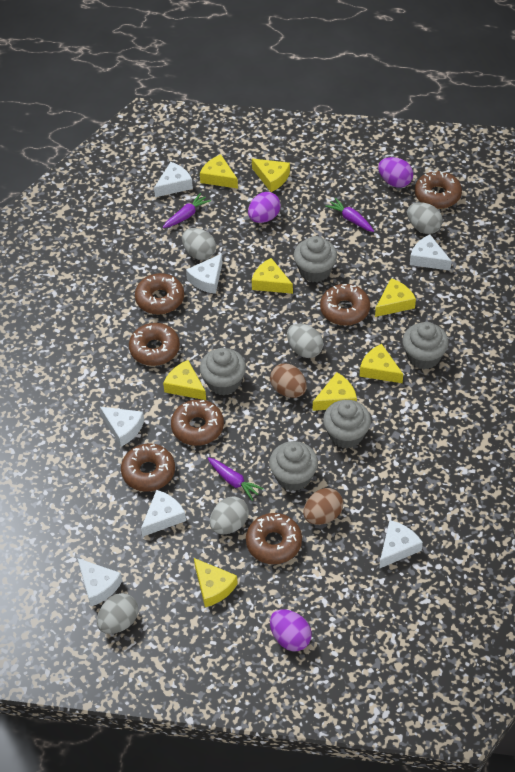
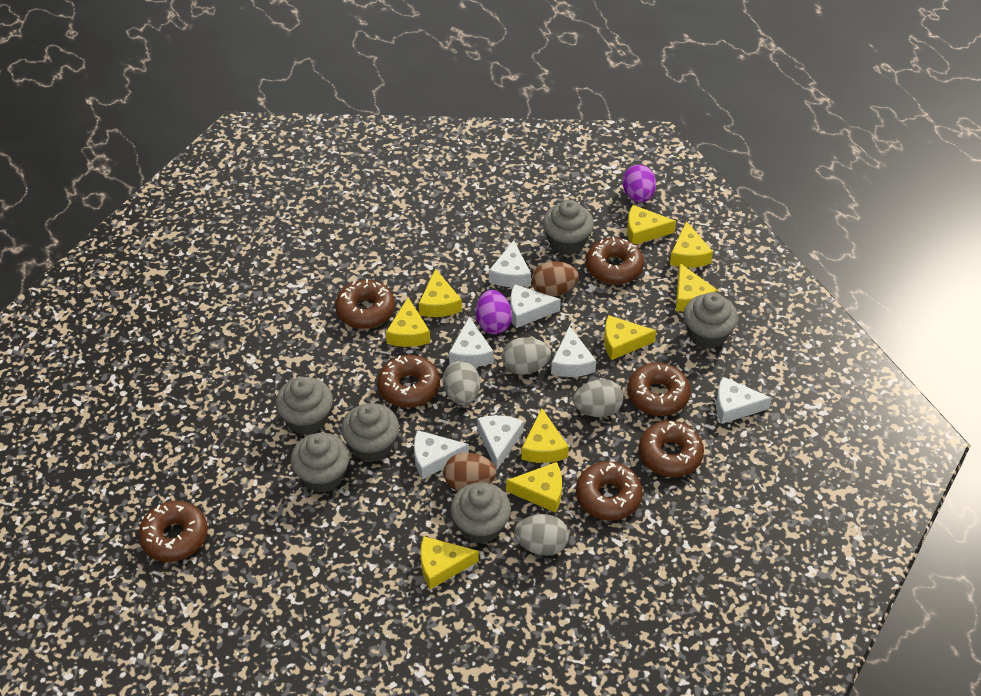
grey cupcake: 5 -> 6
grey egg: 5 -> 4
purple carrot: 3 -> 0
purple egg: 3 -> 2
yellow cheese: 8 -> 9

